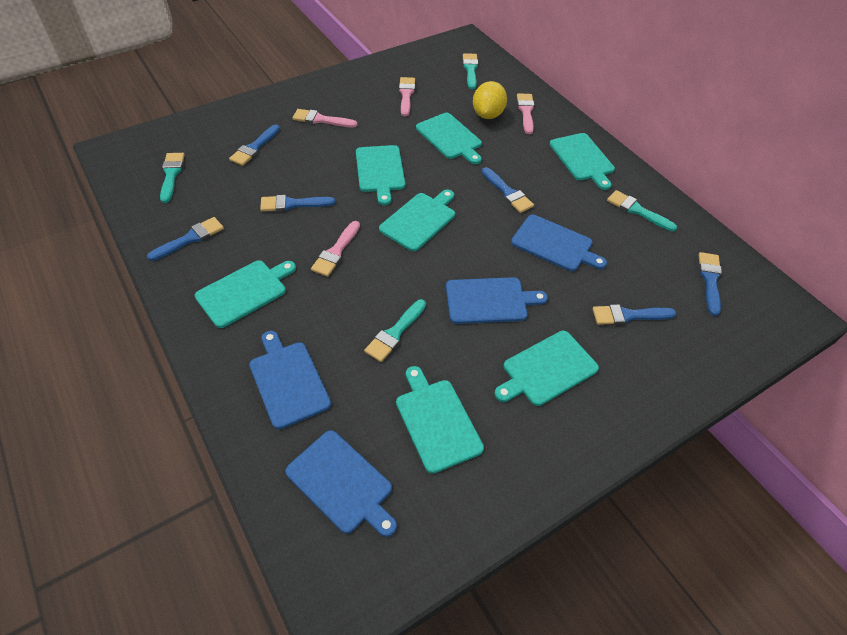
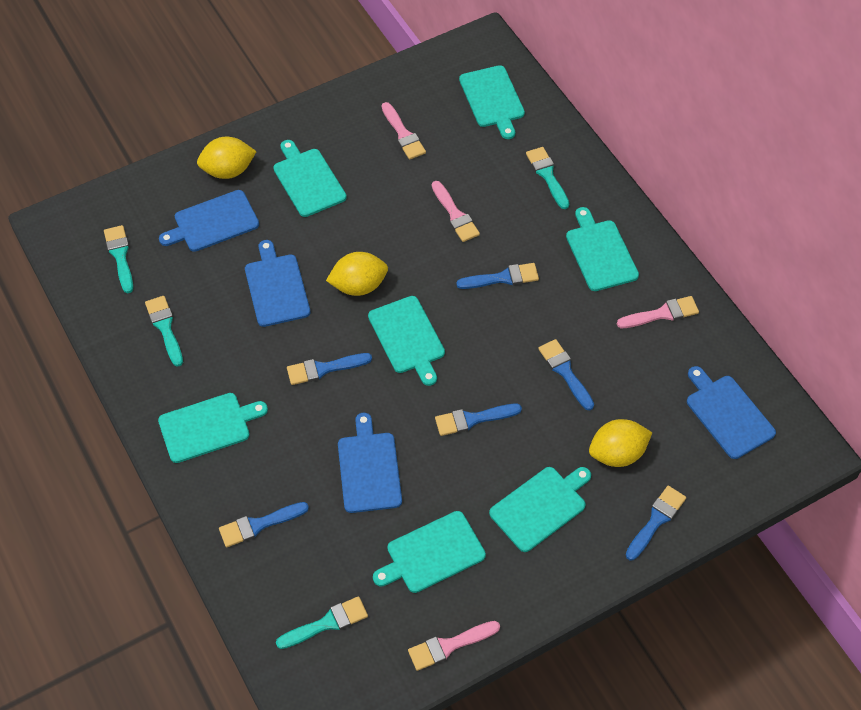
yellow lemon: 1 -> 3

